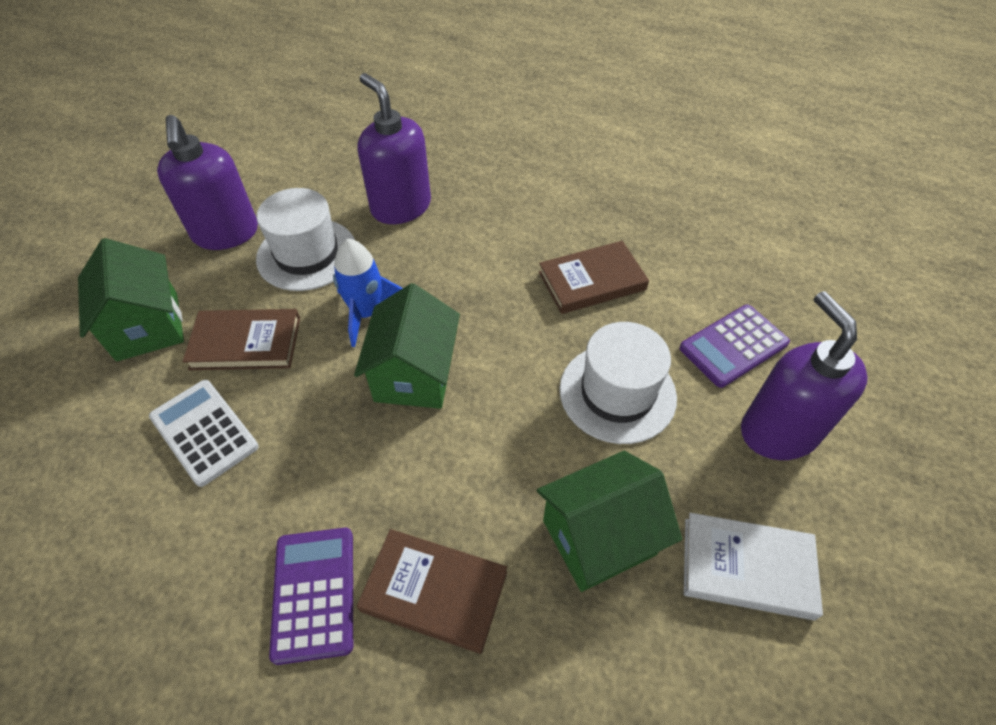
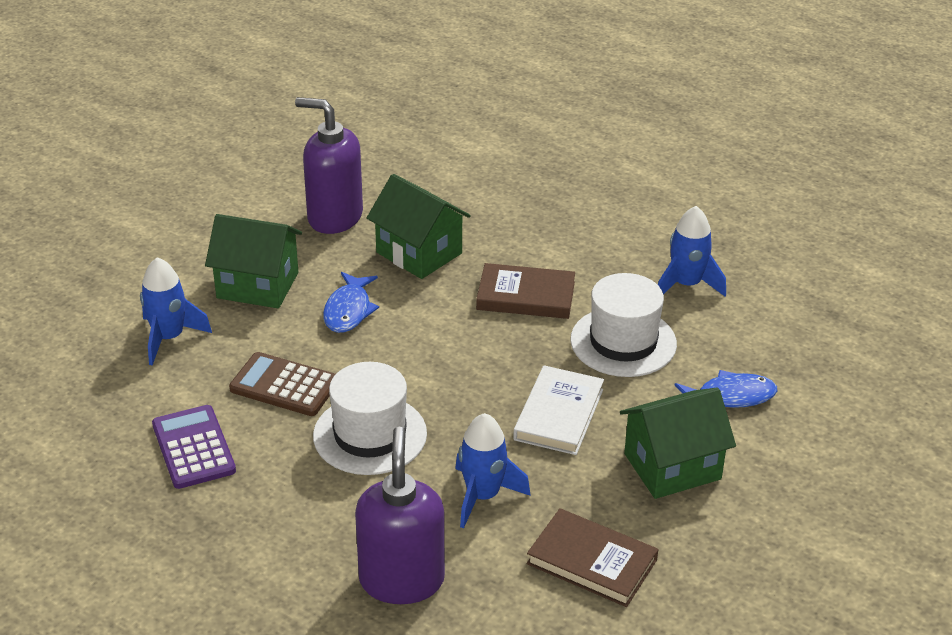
blue fish: 0 -> 2
blue rocket: 1 -> 3
brown book: 3 -> 2
brown calculator: 0 -> 1
purple calculator: 2 -> 1
purple soap dispenser: 3 -> 2
white calculator: 1 -> 0

